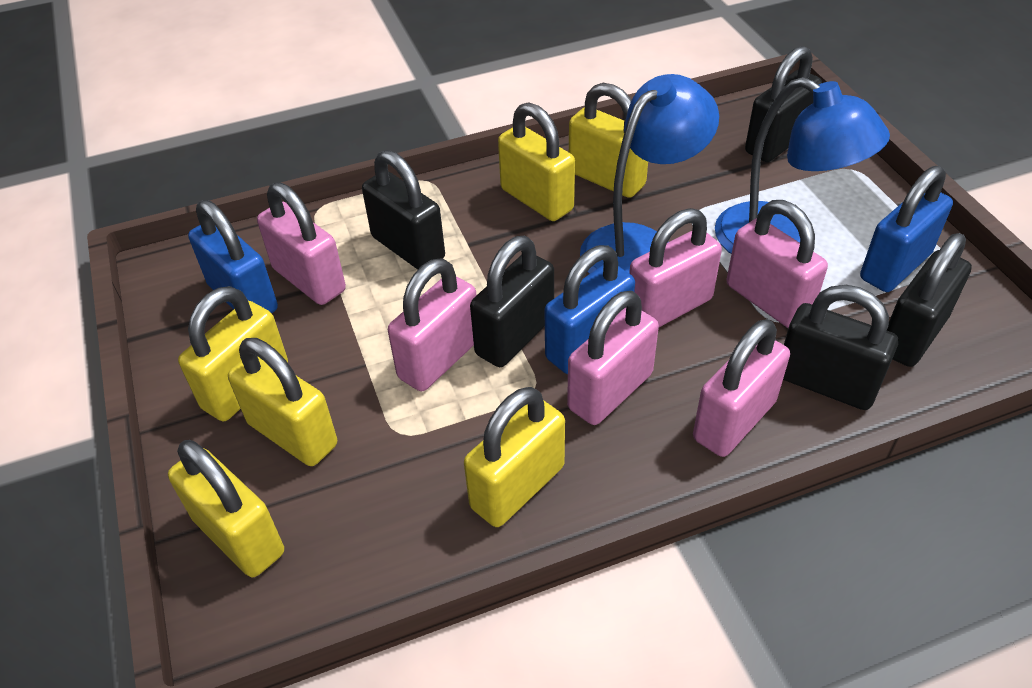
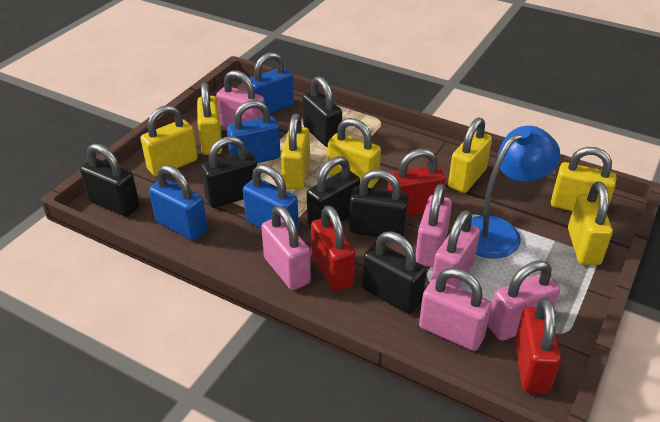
black padlock: 5 -> 6
blue lamp: 2 -> 1
blue padlock: 3 -> 4
red padlock: 0 -> 3
yellow padlock: 6 -> 7

